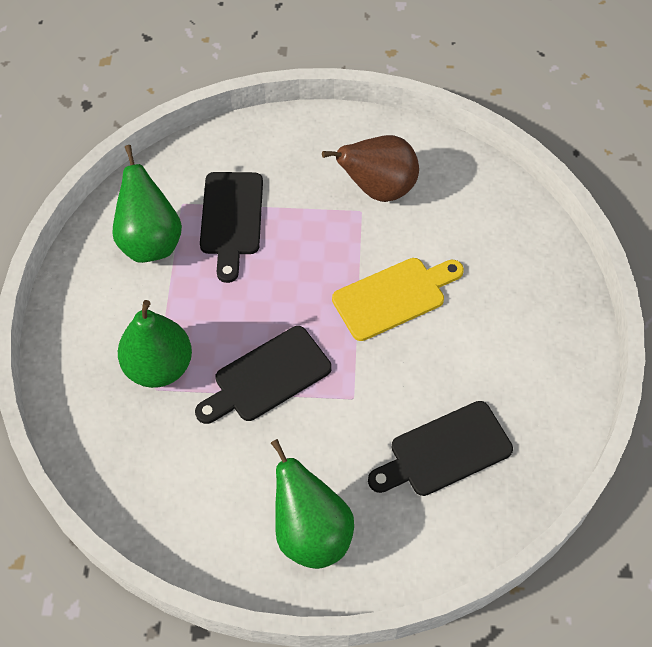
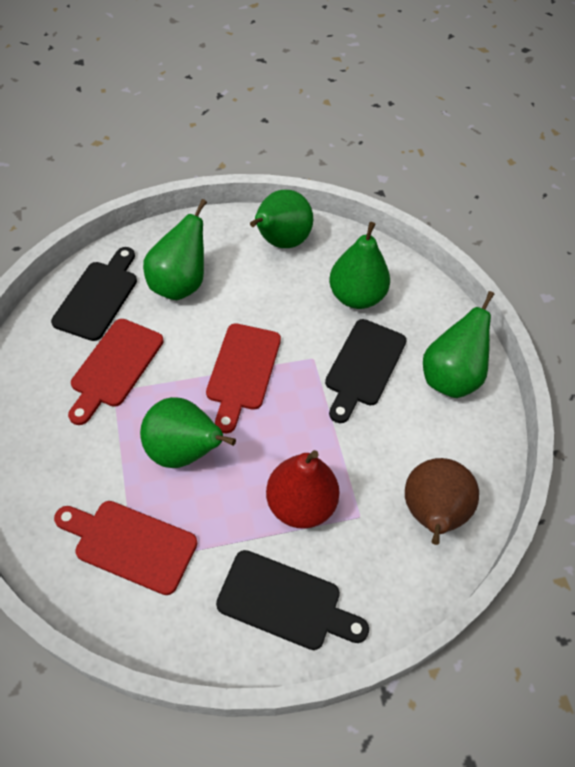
green pear: 3 -> 5
red cutting board: 0 -> 3
red pear: 0 -> 1
yellow cutting board: 1 -> 0

